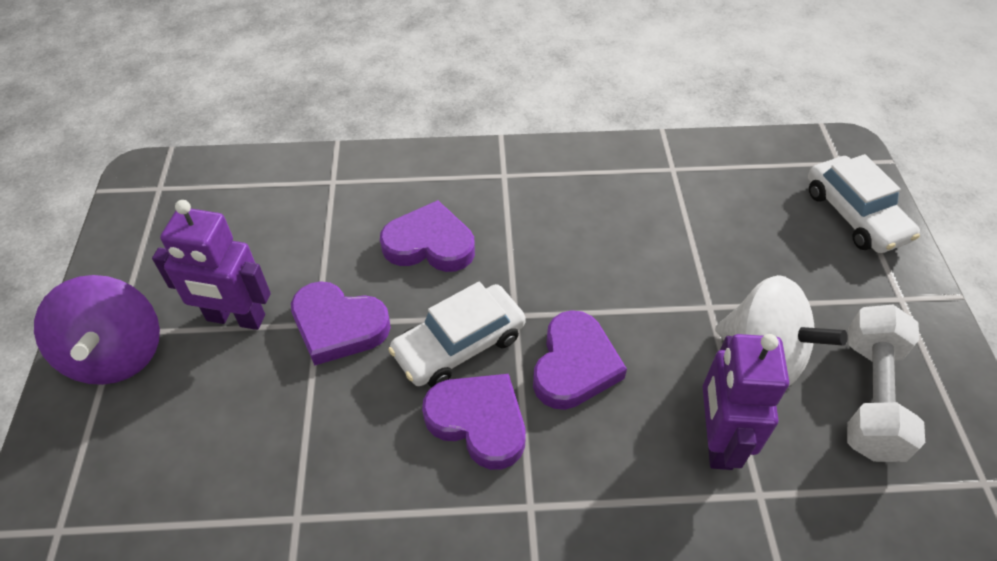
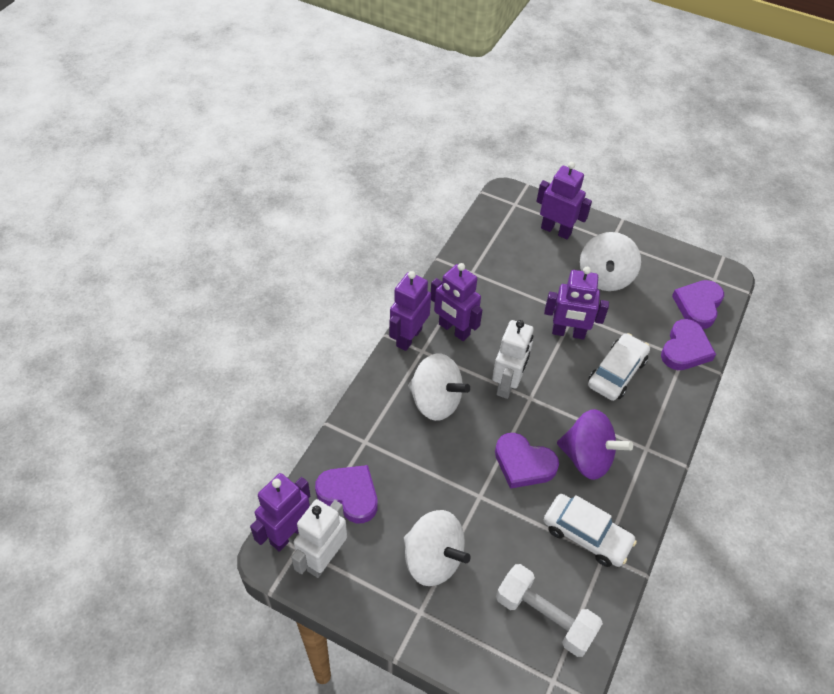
purple robot: 2 -> 5
white robot: 0 -> 2
white spinning top: 1 -> 3

